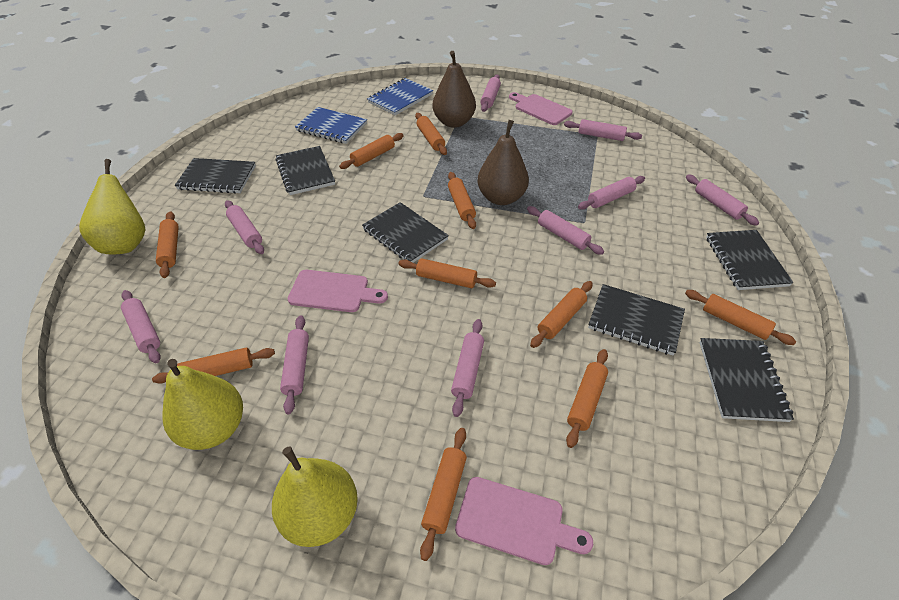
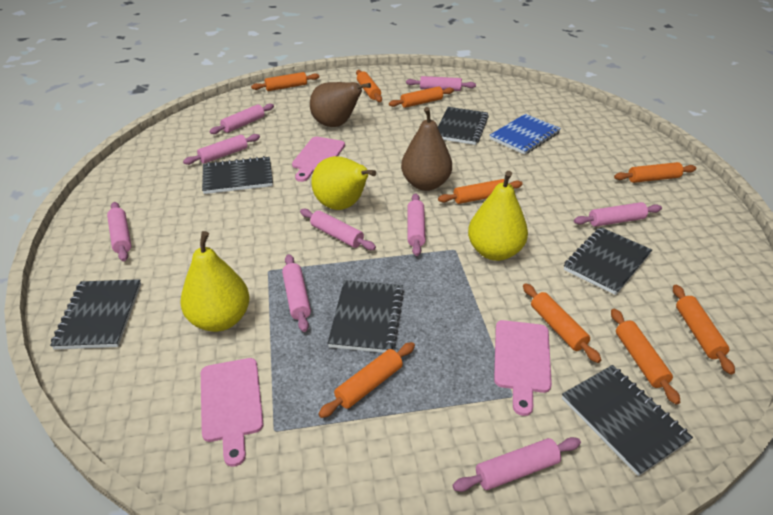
blue notebook: 2 -> 1
orange rolling pin: 10 -> 9

